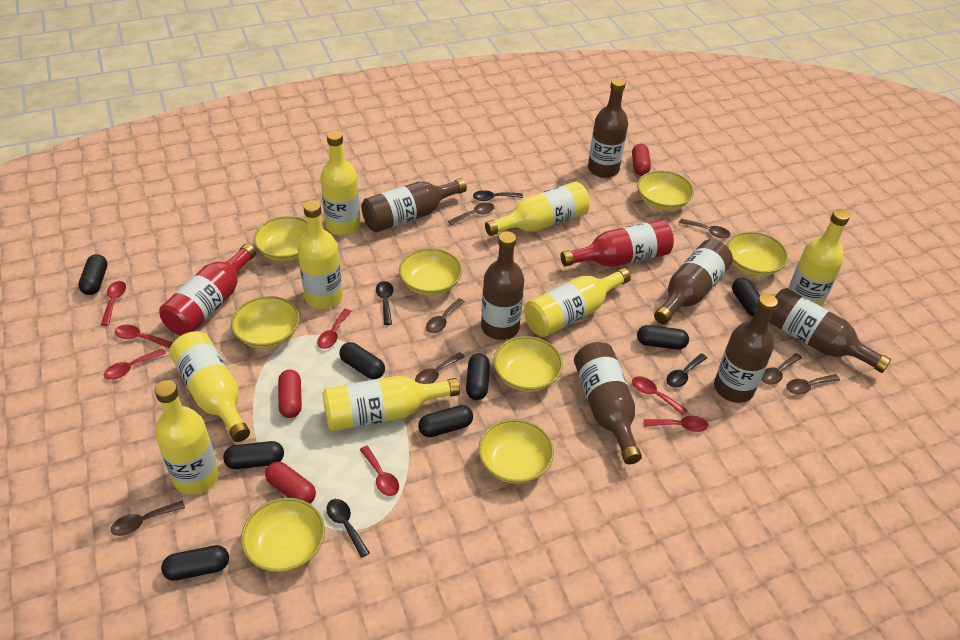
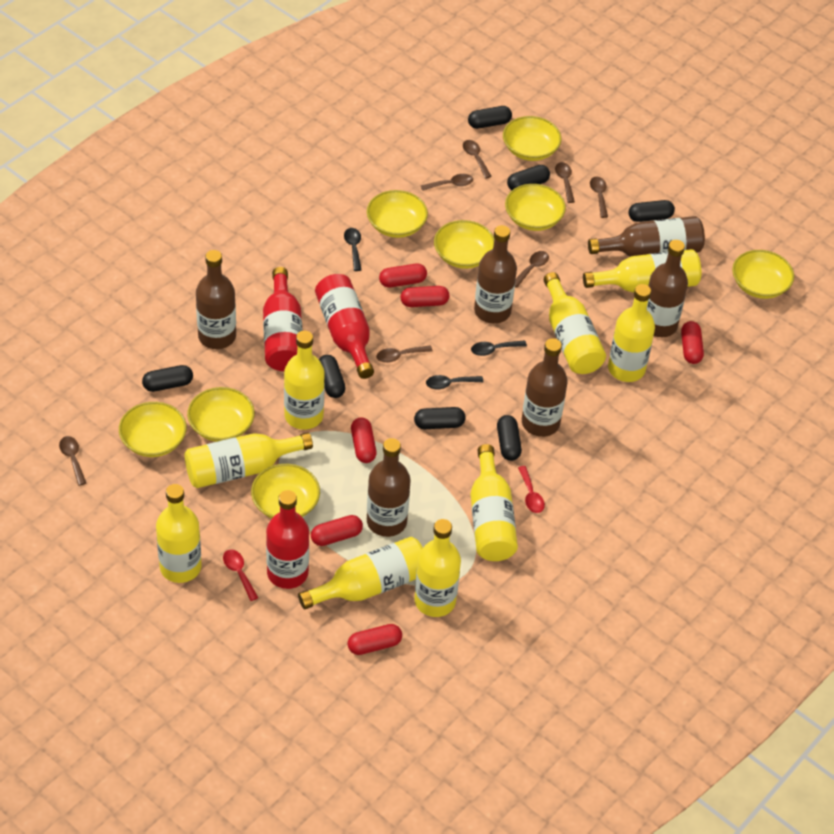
black capsule: 8 -> 7
black spoon: 4 -> 3
brown bottle: 7 -> 6
red bottle: 2 -> 3
red capsule: 3 -> 6
red spoon: 7 -> 2
yellow bottle: 8 -> 9

